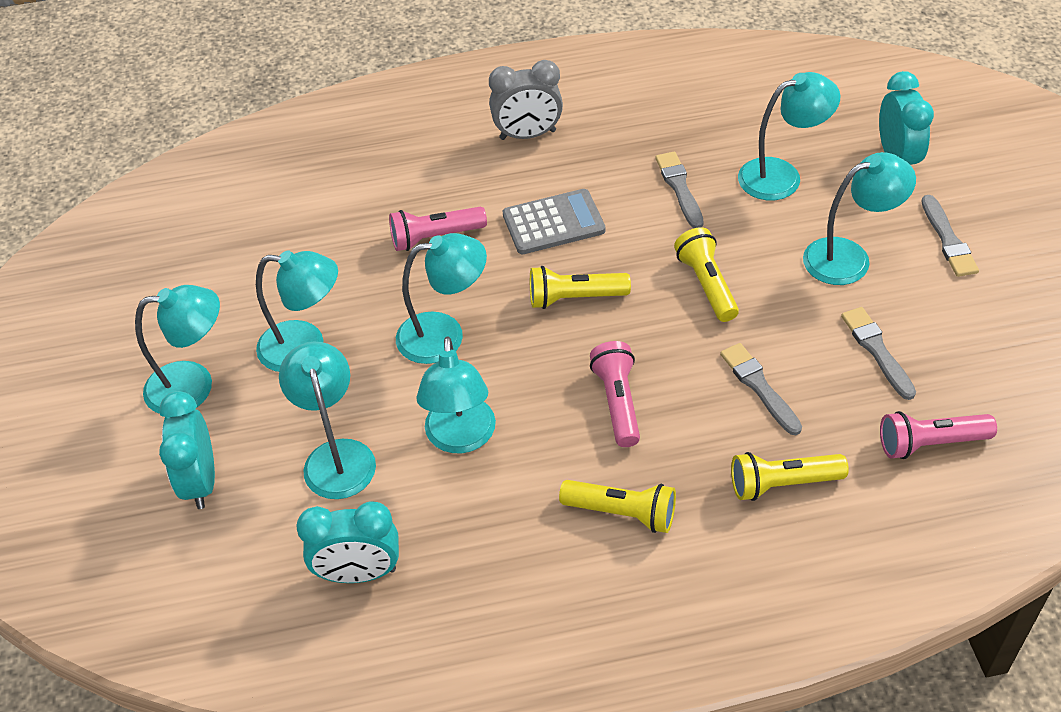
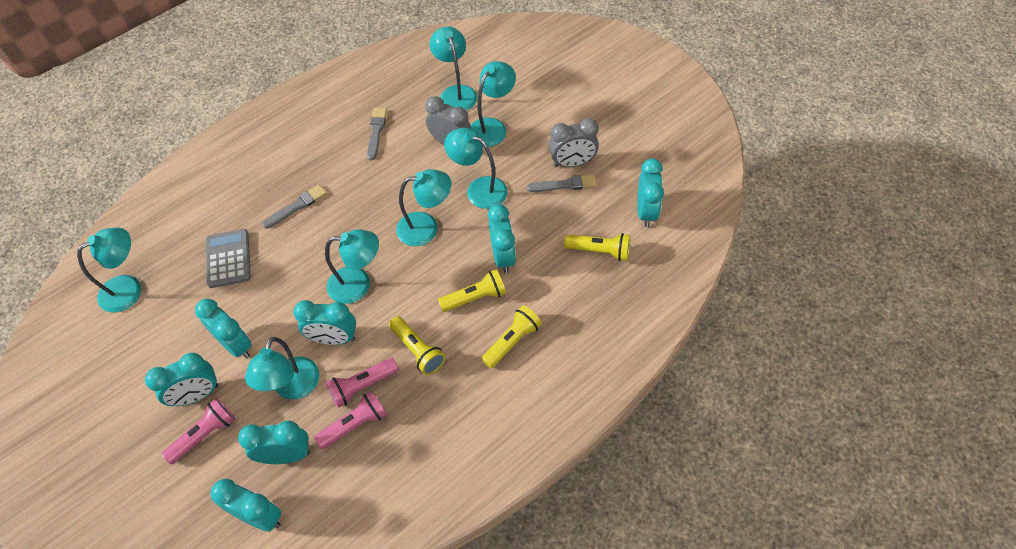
grey brush: 4 -> 3
grey clock: 1 -> 2
turquoise clock: 3 -> 7

